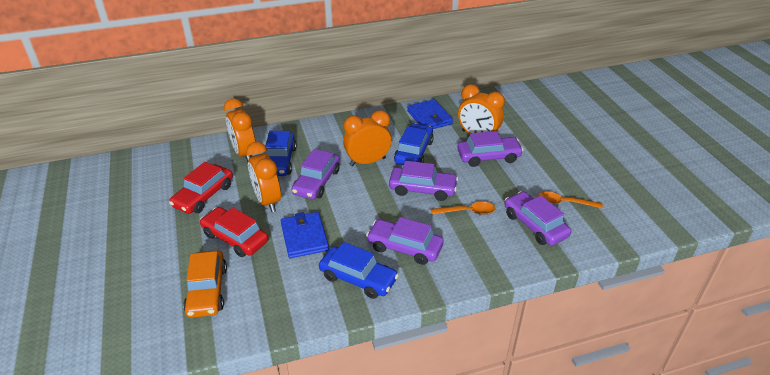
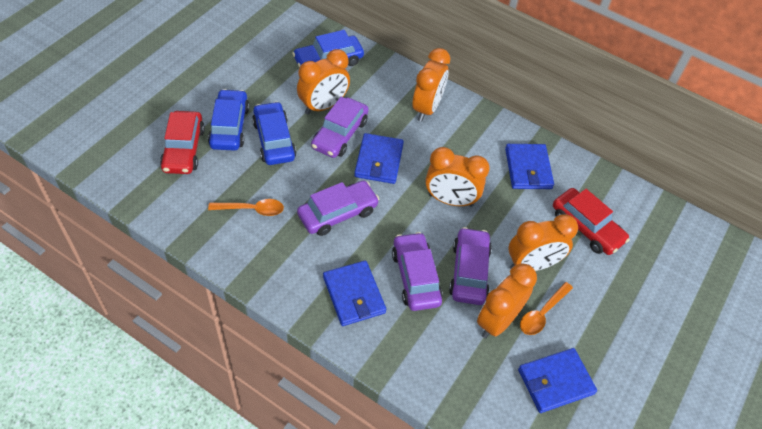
blue wallet: 2 -> 4
orange car: 1 -> 0
orange clock: 4 -> 5
purple car: 5 -> 4

